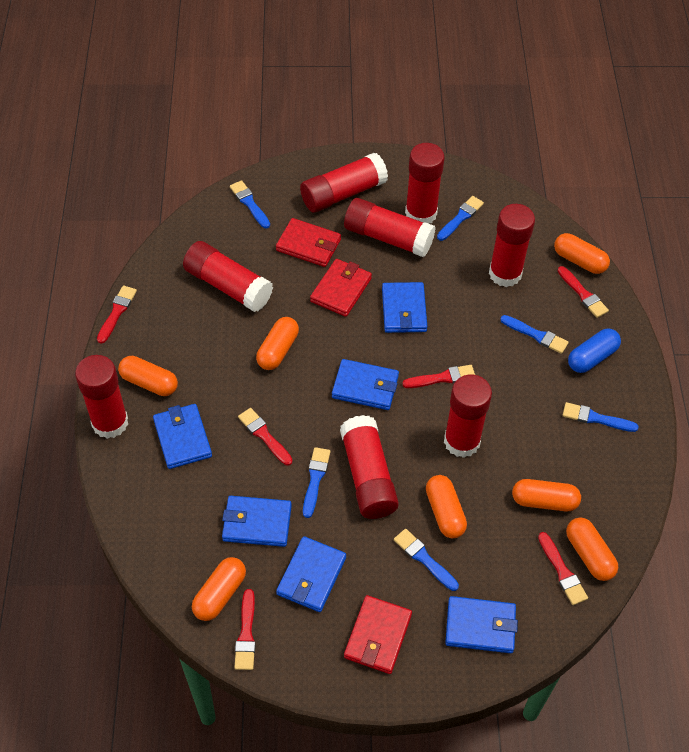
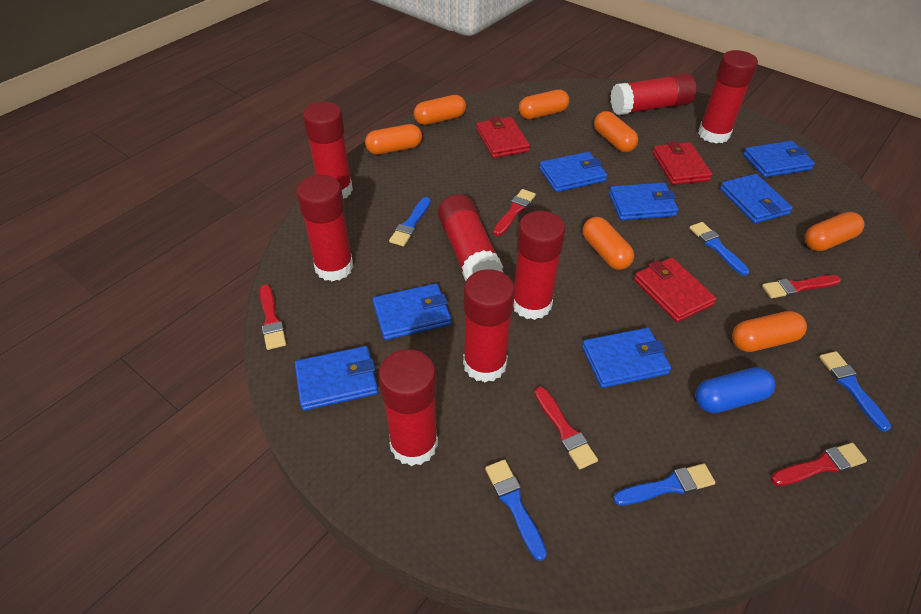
blue brush: 6 -> 5
blue wallet: 6 -> 7
red brush: 6 -> 5

